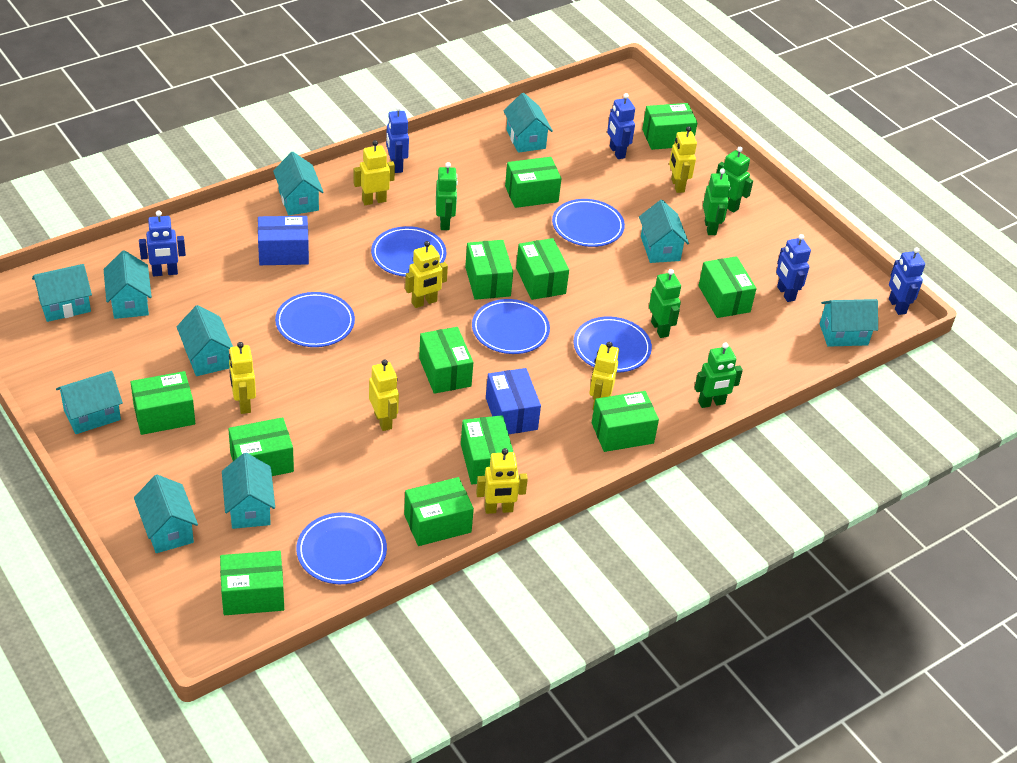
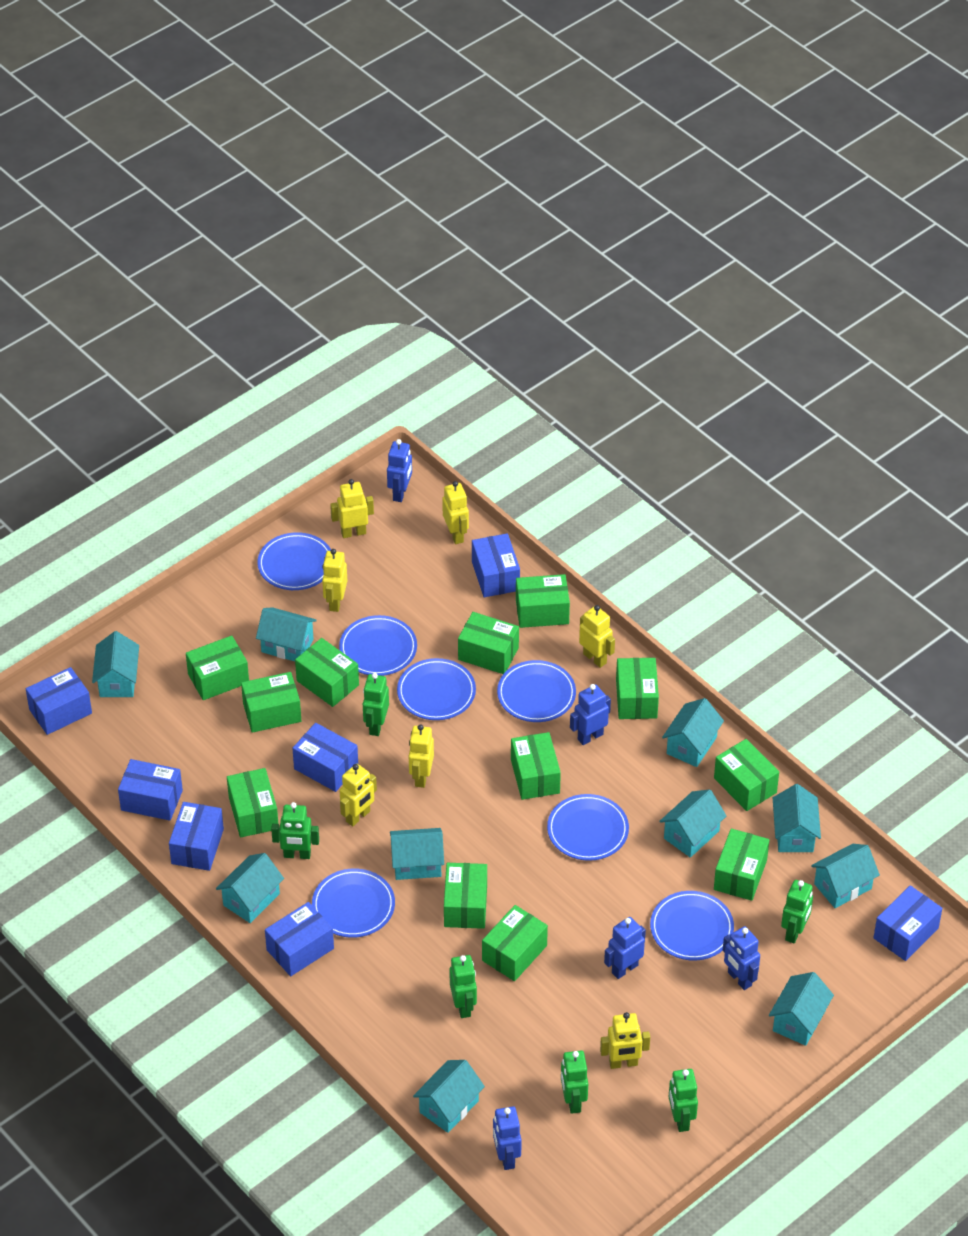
blue box: 2 -> 7
blue plate: 6 -> 7
green robot: 5 -> 6

